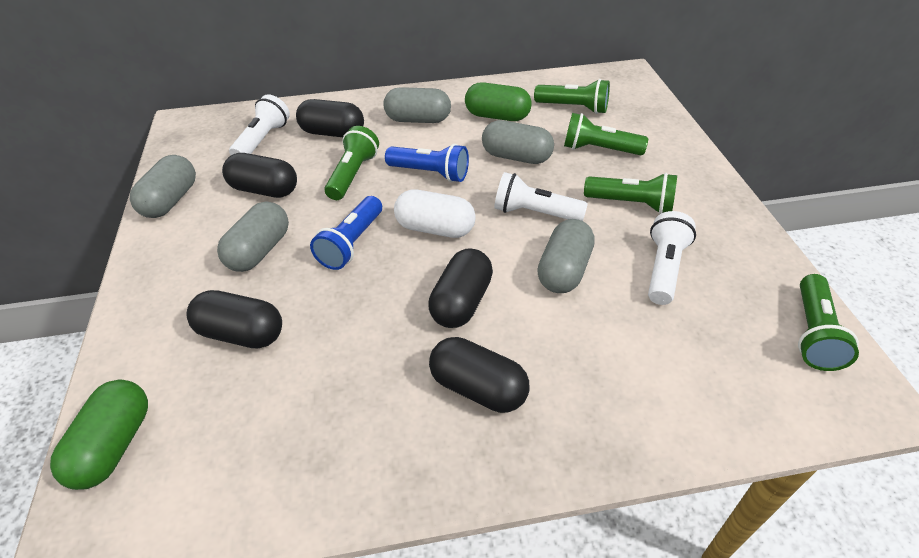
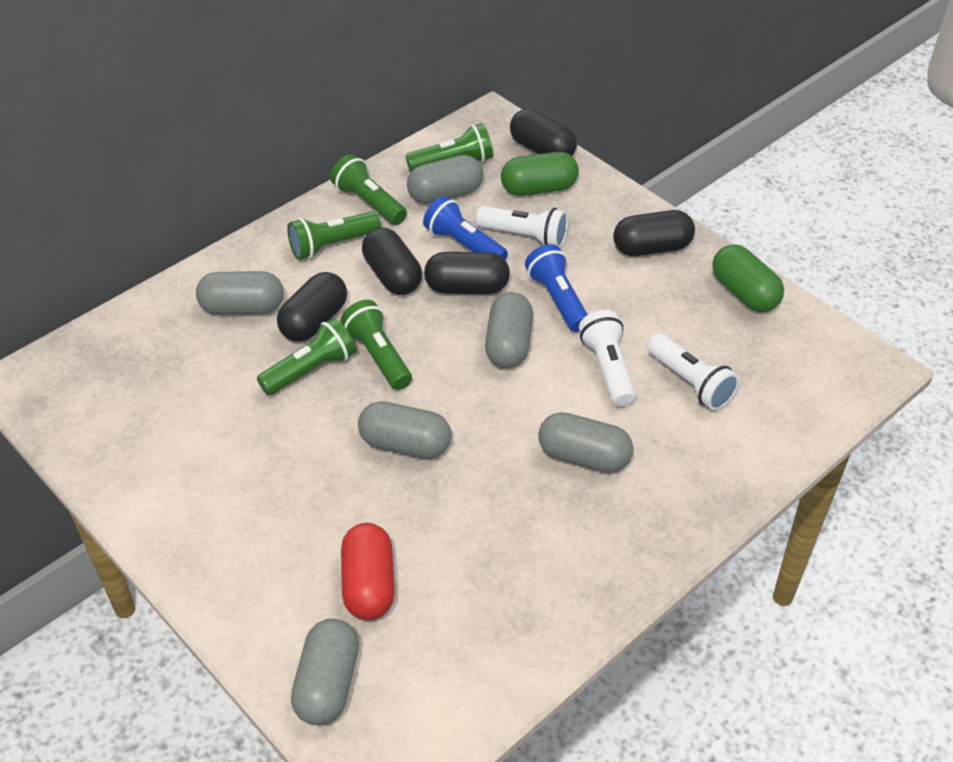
grey capsule: 5 -> 6
red capsule: 0 -> 1
white capsule: 1 -> 0

